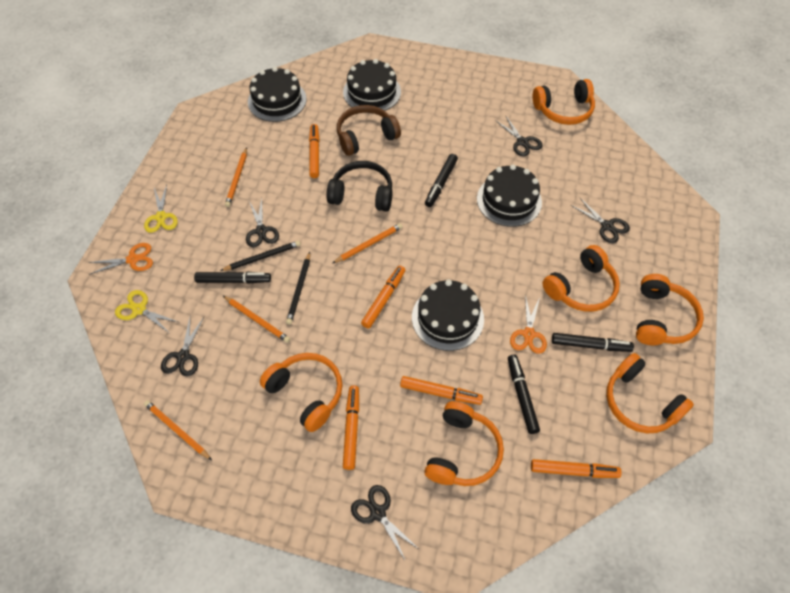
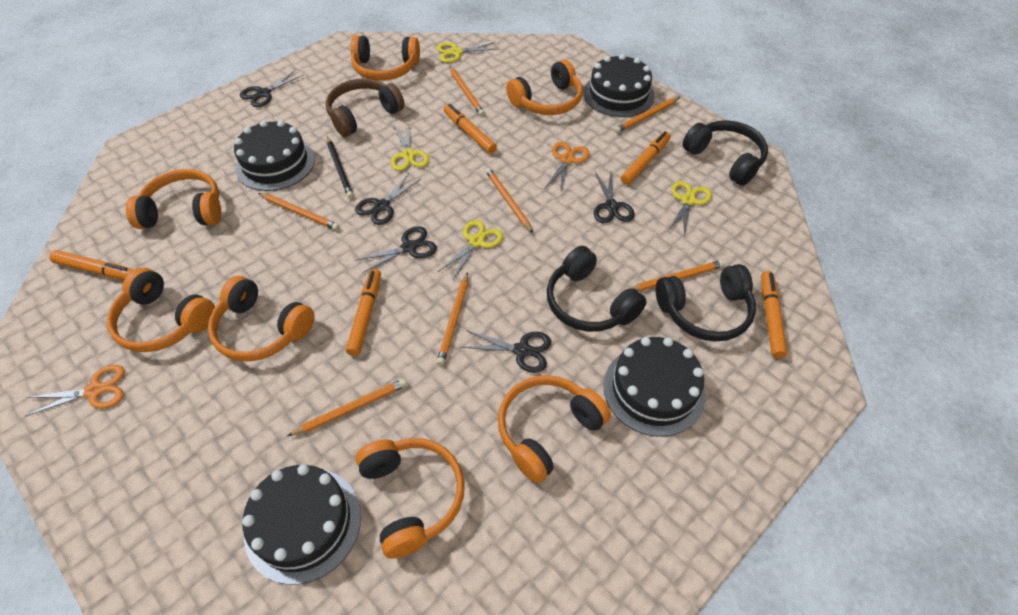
black headphones: 1 -> 3
black marker: 4 -> 0
black pencil: 2 -> 1
orange headphones: 6 -> 7
orange pencil: 4 -> 7
yellow scissors: 2 -> 4

